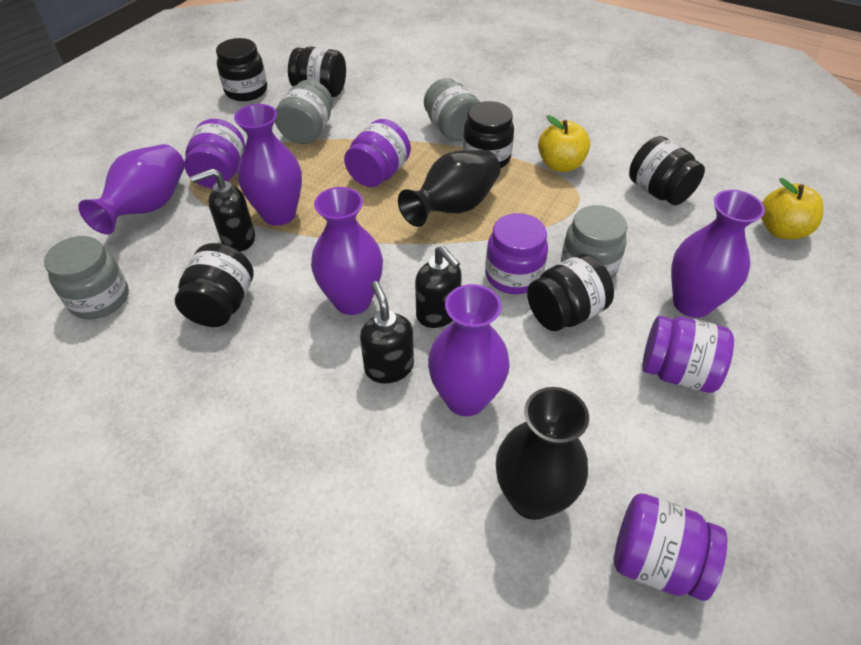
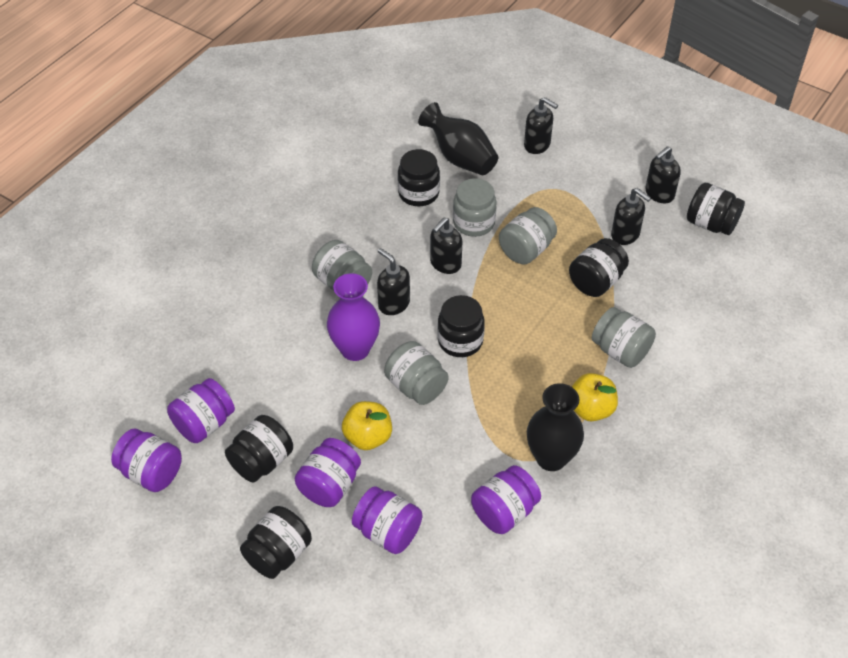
black soap dispenser: 3 -> 5
grey jar: 4 -> 5
purple vase: 5 -> 1

